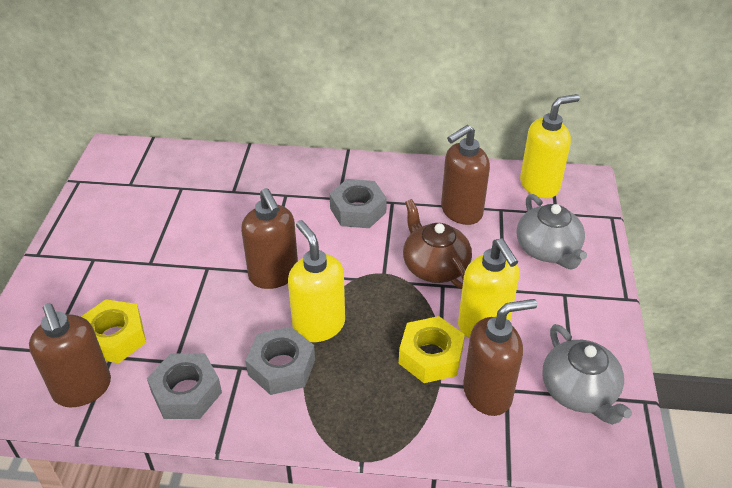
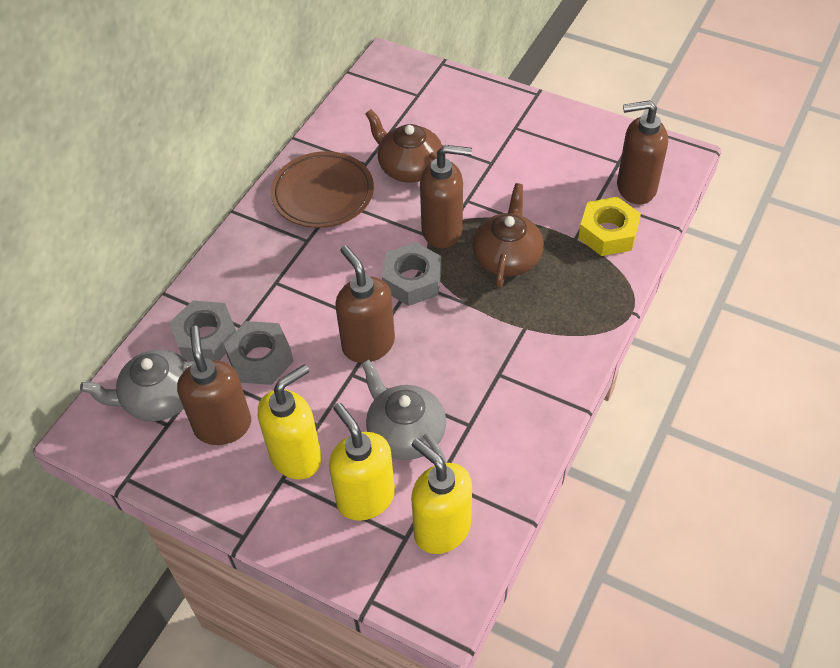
brown plate: 0 -> 1
brown teapot: 1 -> 2
yellow nut: 2 -> 1

